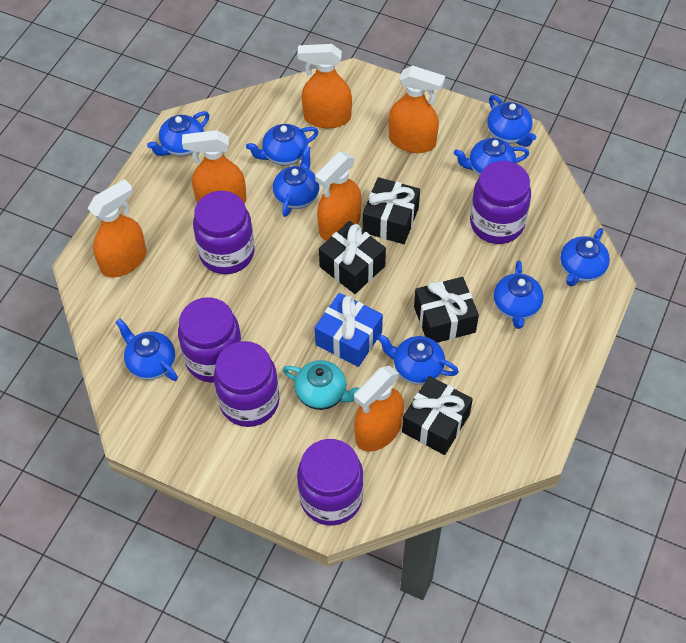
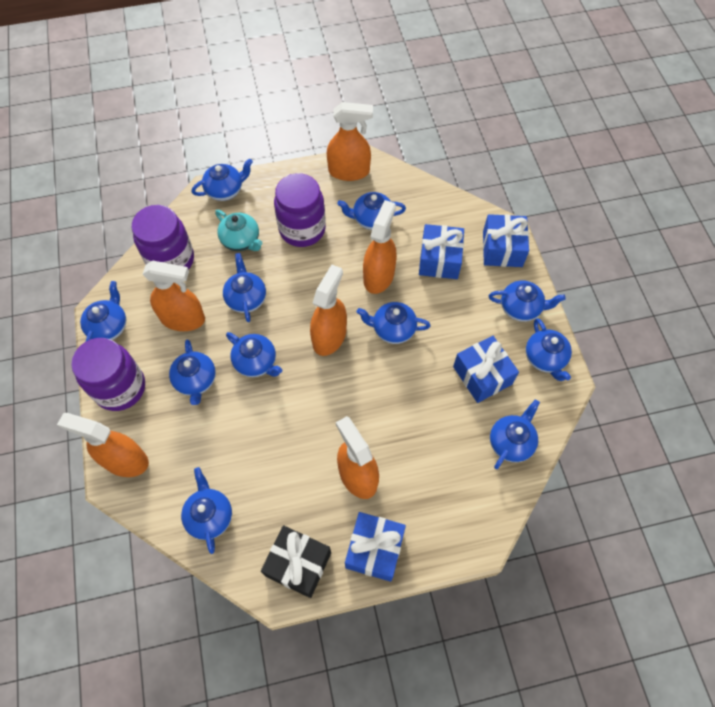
black gift: 4 -> 1
blue gift: 1 -> 4
blue teapot: 9 -> 11
purple jar: 5 -> 3

